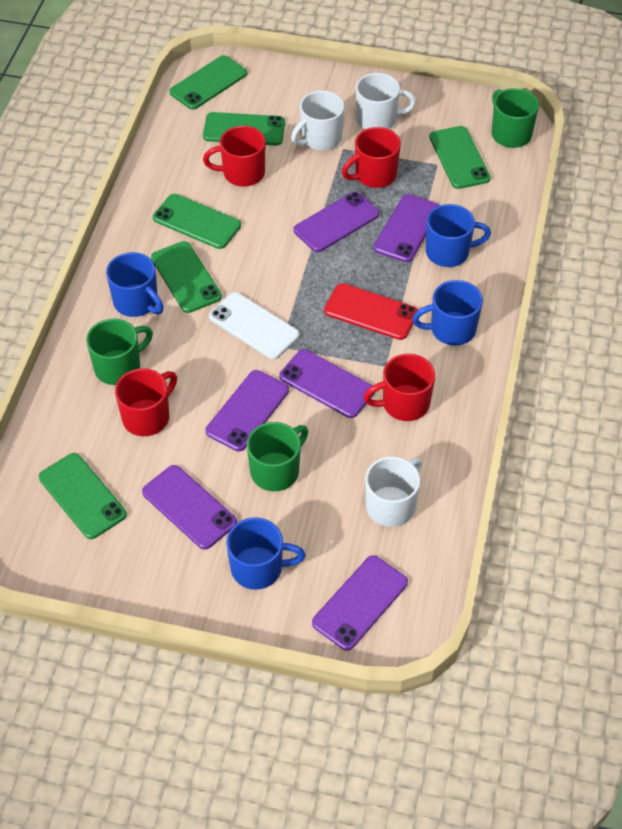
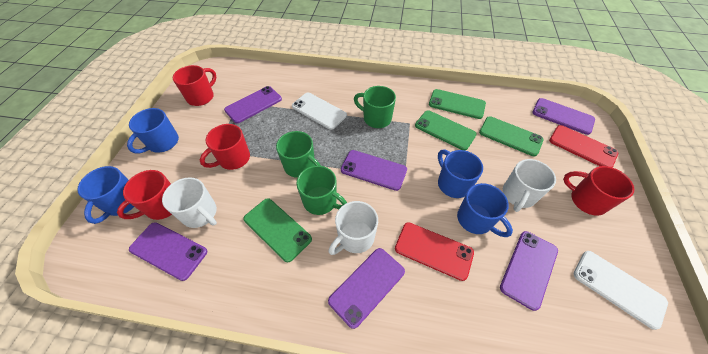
green phone: 6 -> 4
red phone: 1 -> 2
white phone: 1 -> 2

